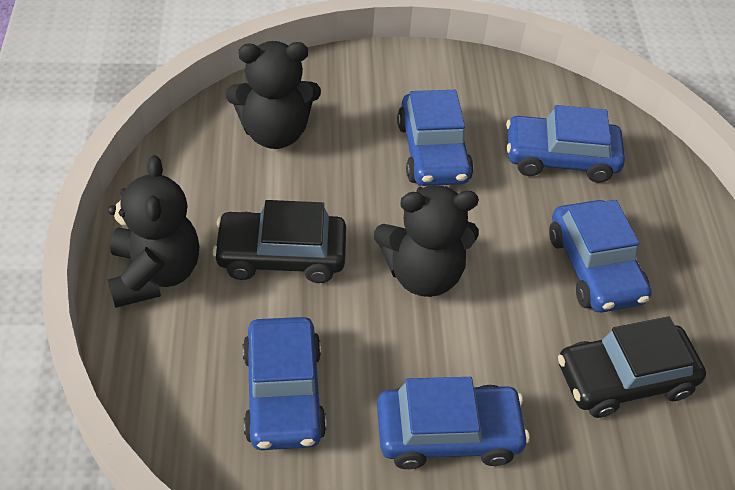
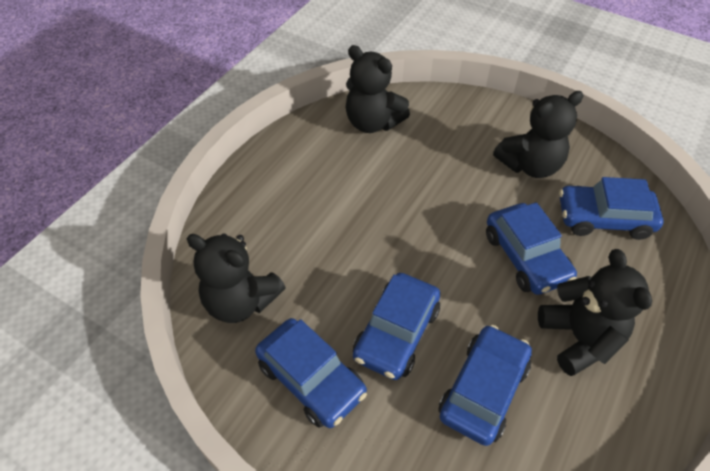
black car: 2 -> 0
black teddy bear: 3 -> 4

